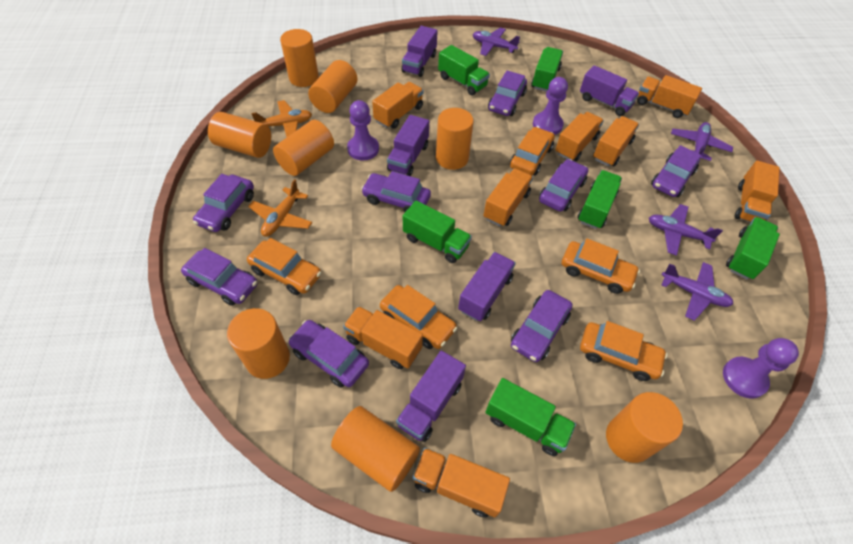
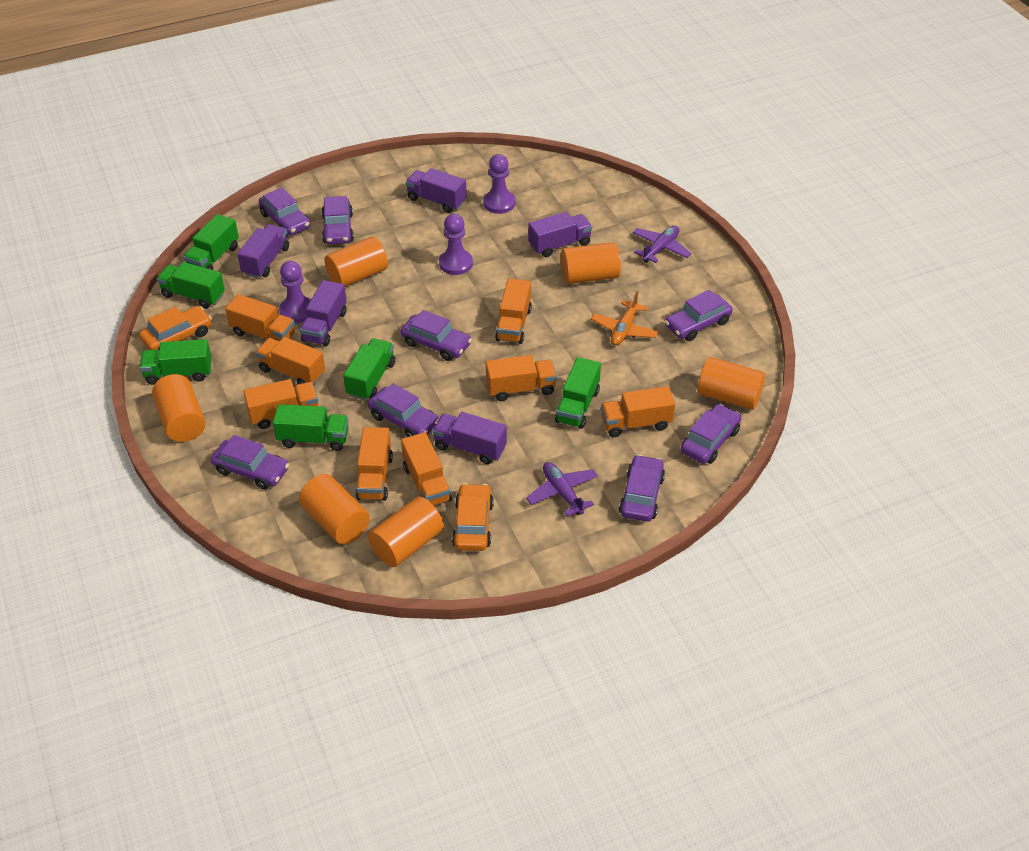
orange car: 5 -> 2
orange cylinder: 8 -> 6
orange plane: 2 -> 1
purple plane: 4 -> 2

